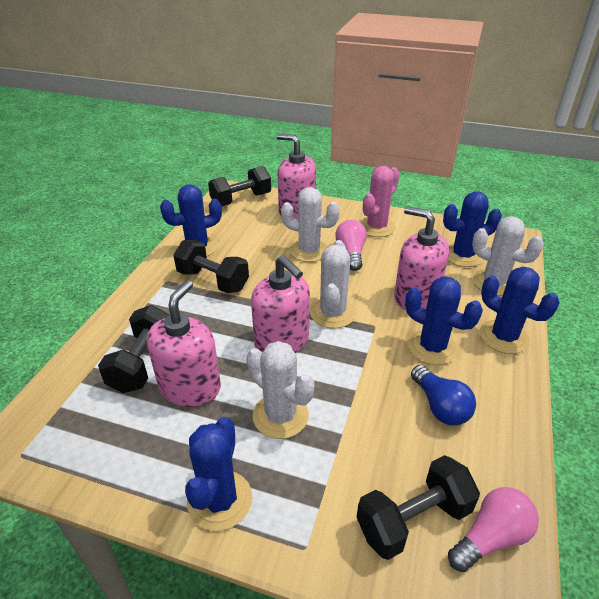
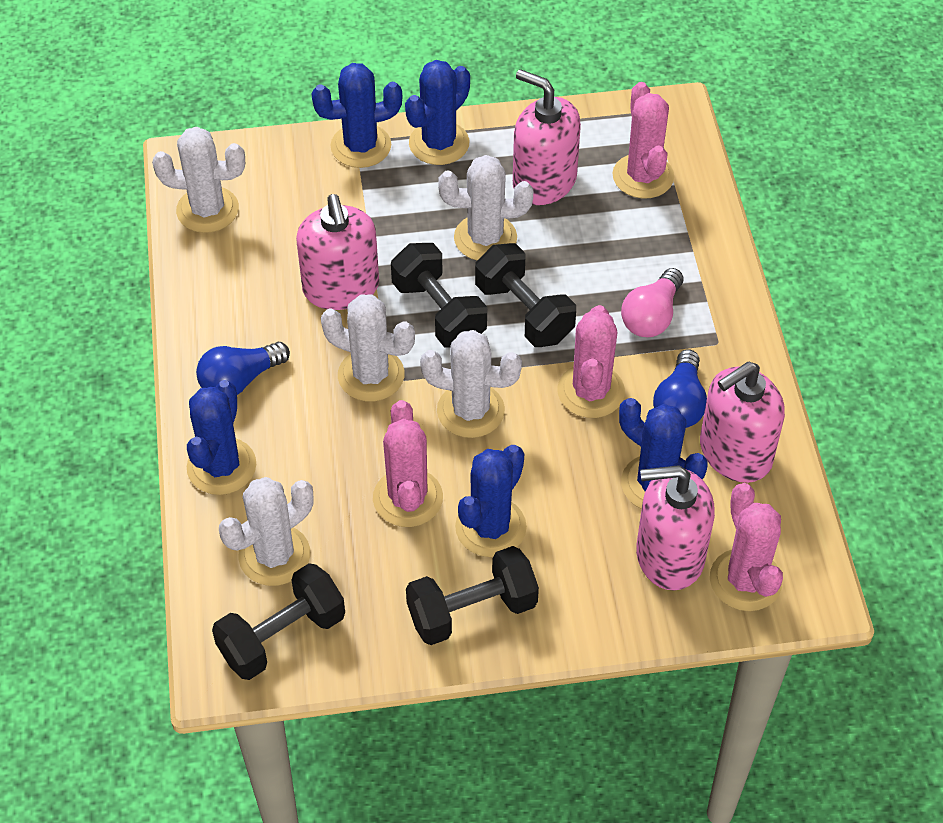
blue light bulb: 1 -> 2
pink cactus: 1 -> 4
pink light bulb: 2 -> 1
white cactus: 4 -> 5

